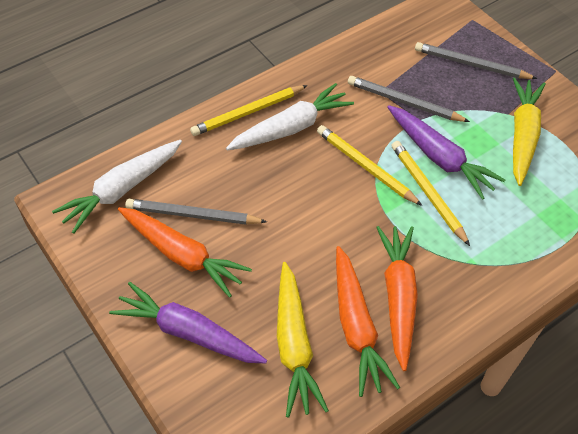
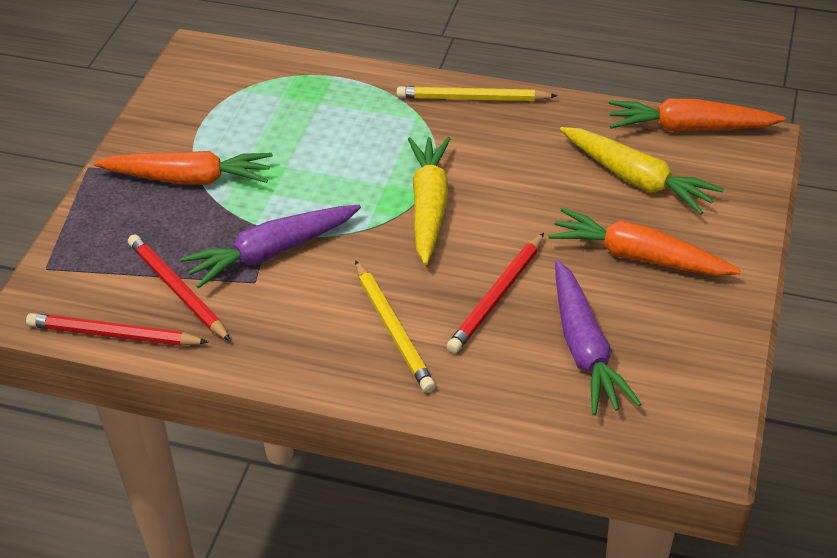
grey pencil: 3 -> 0
red pencil: 0 -> 3
white carrot: 2 -> 0
yellow pencil: 3 -> 2

